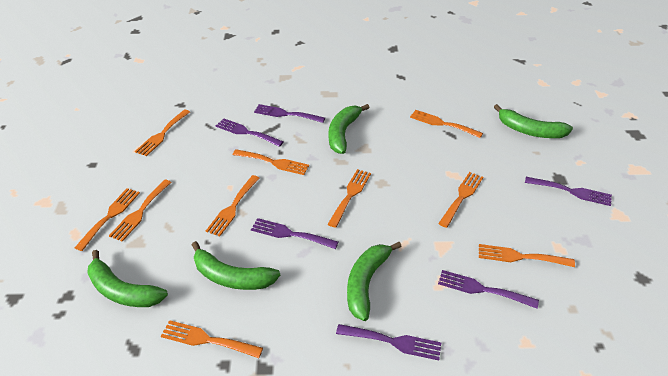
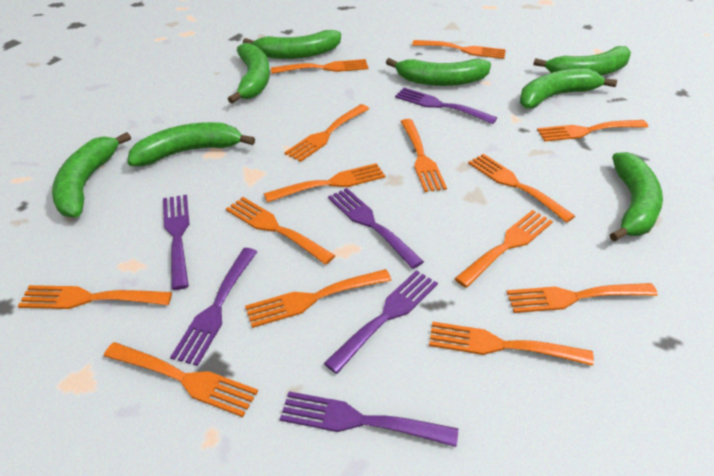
green banana: 5 -> 8
orange fork: 10 -> 14

